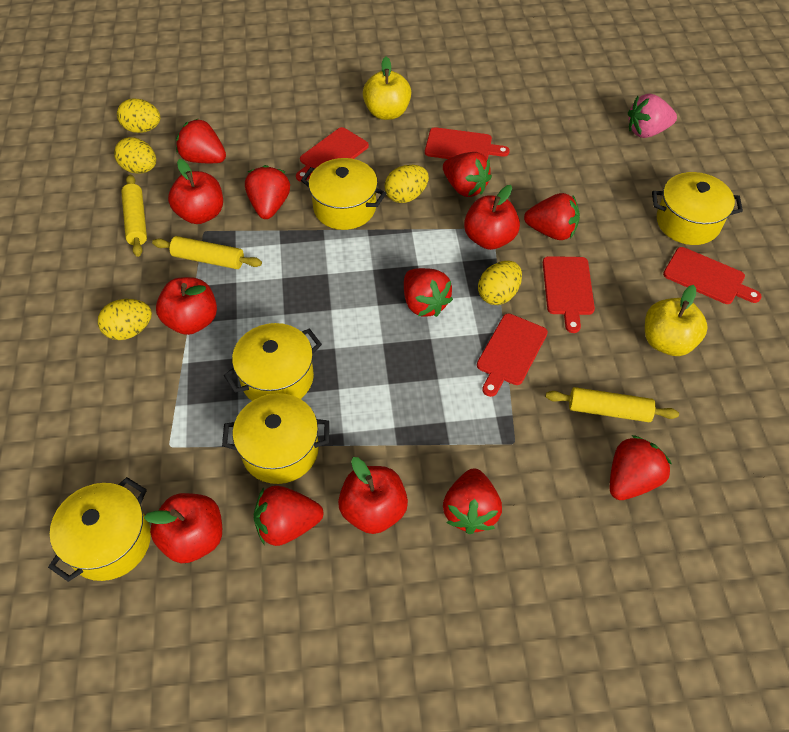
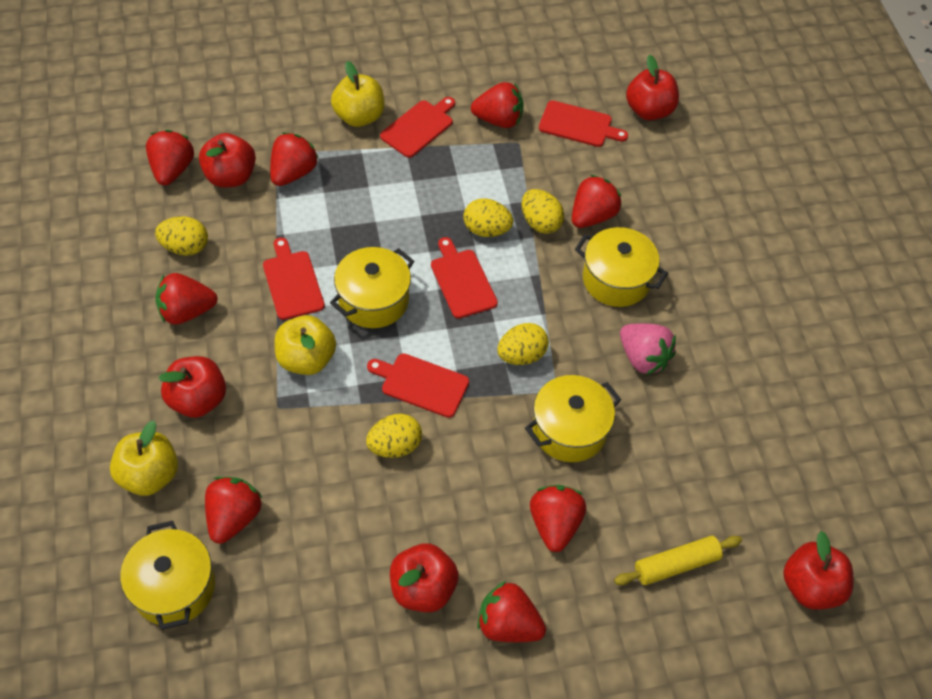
yellow apple: 2 -> 3
yellow pot: 5 -> 4
yellow rolling pin: 3 -> 1

